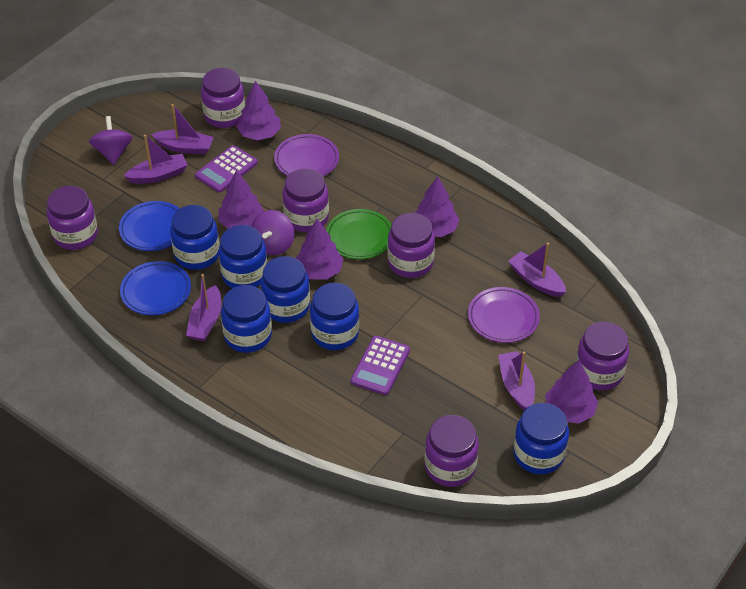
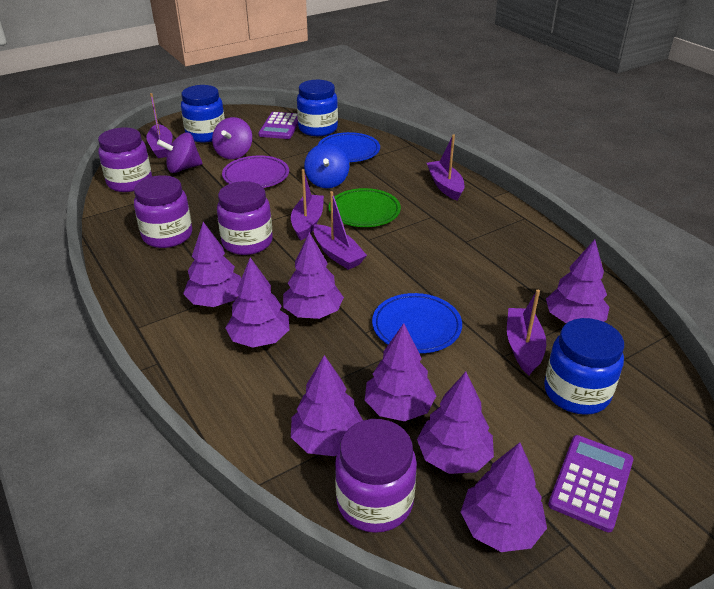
blue jar: 6 -> 3
blue spinning top: 0 -> 1
purple jar: 6 -> 4
purple plate: 2 -> 1
purple tree: 5 -> 8

